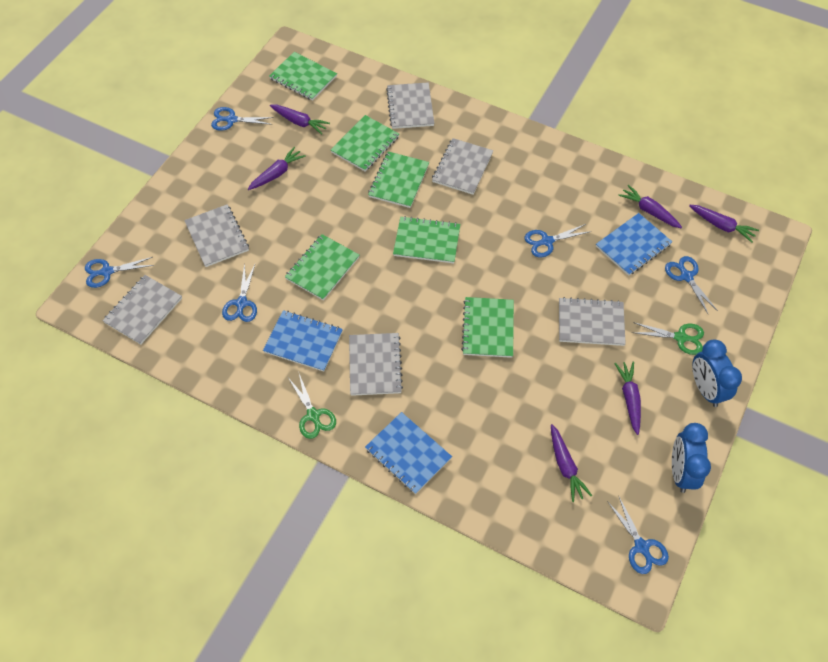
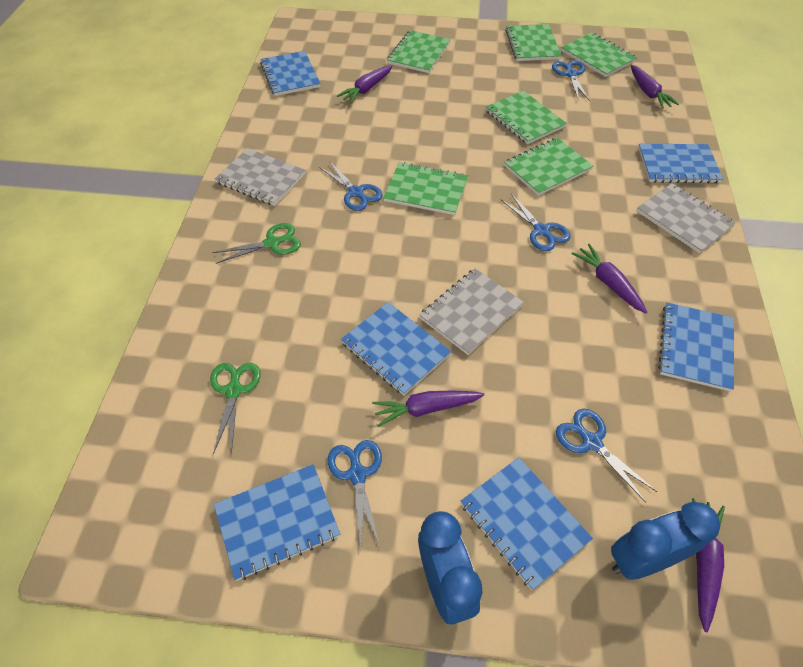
blue notebook: 3 -> 6
blue scissors: 6 -> 5
grey notebook: 6 -> 3
purple carrot: 6 -> 5

